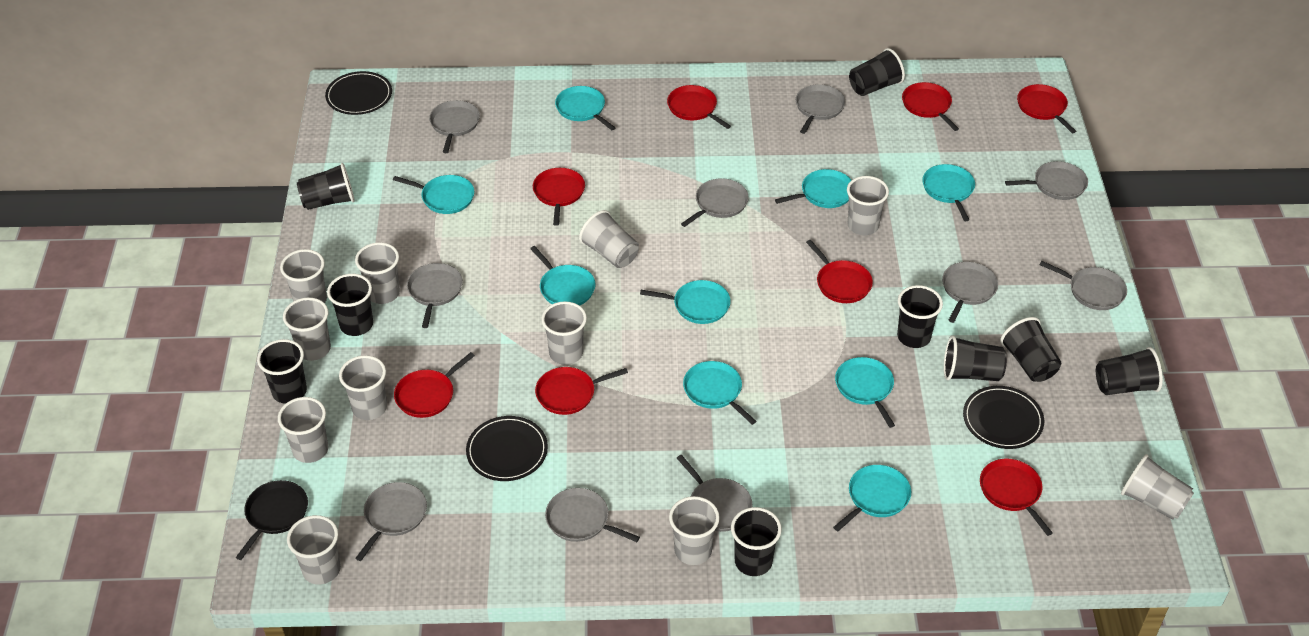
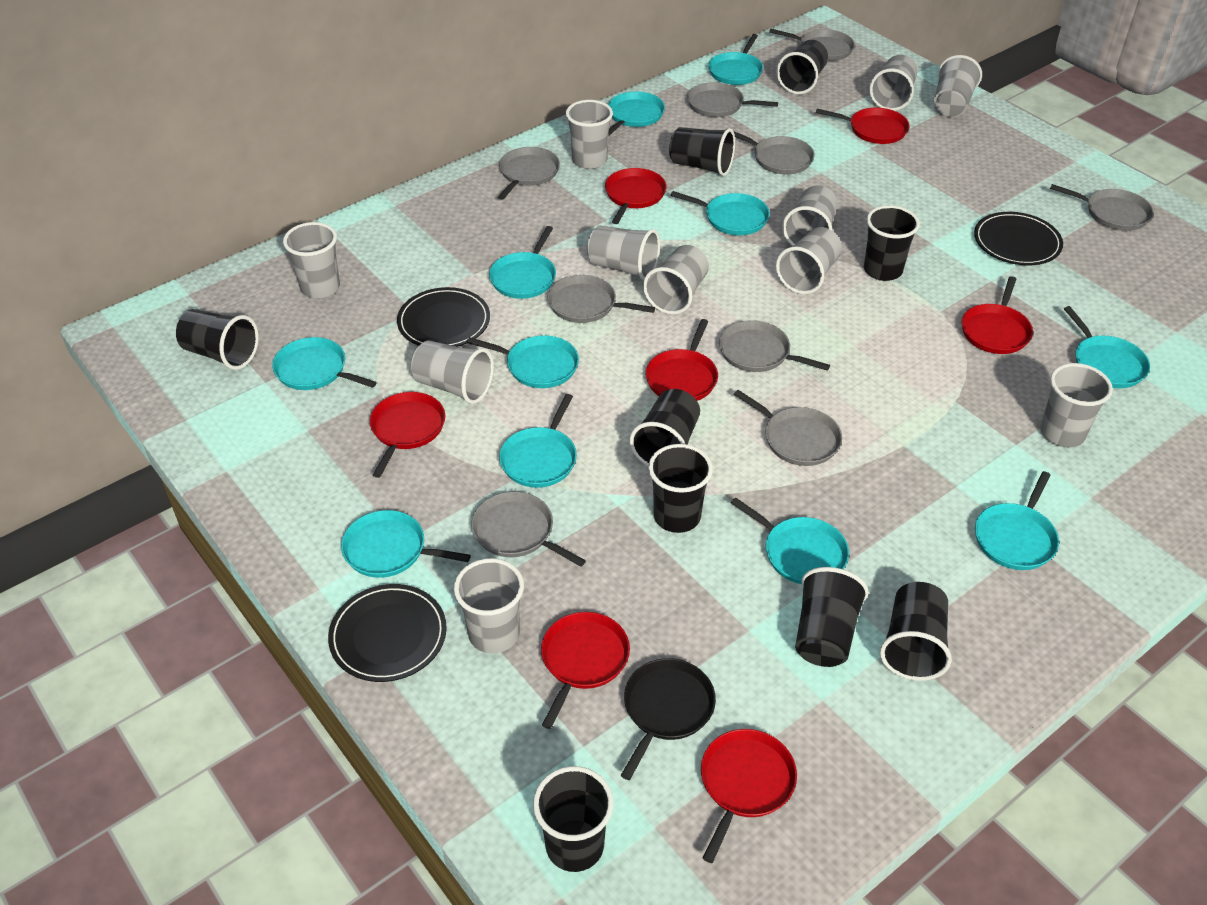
grey pan: 10 -> 9
red pan: 8 -> 7
turquoise pan: 9 -> 11

